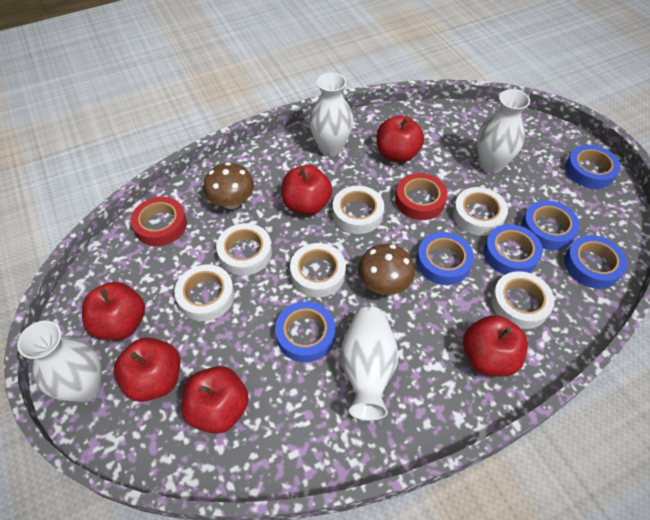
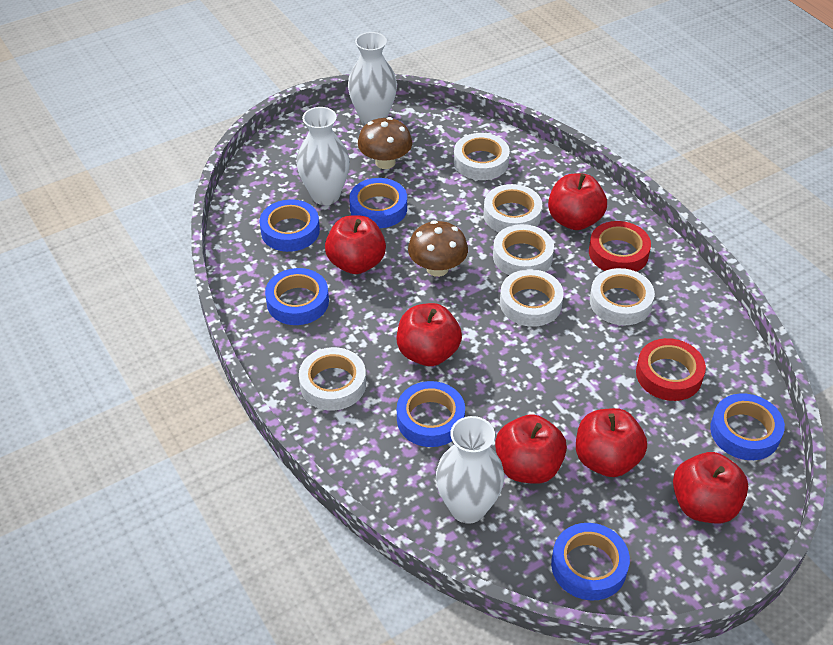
white vase: 4 -> 3

